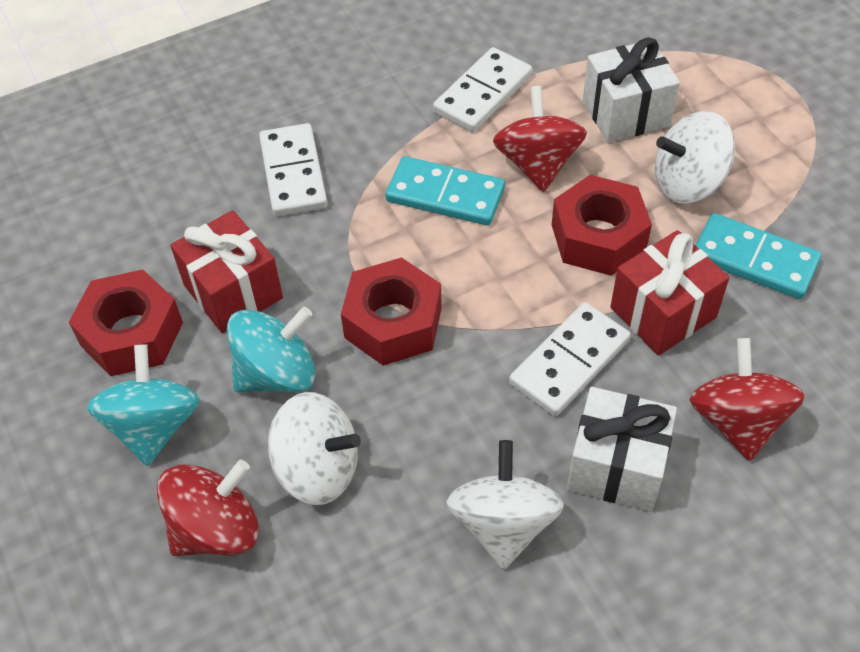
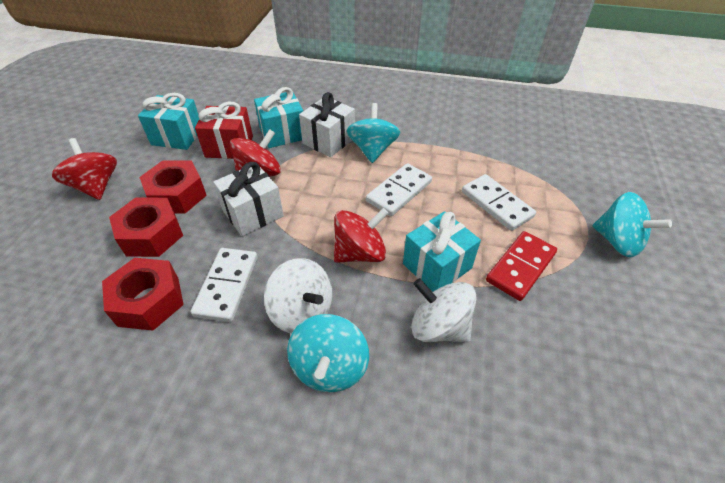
red domino: 0 -> 1
red gift: 2 -> 1
turquoise domino: 2 -> 0
turquoise gift: 0 -> 3
turquoise spinning top: 2 -> 3
white spinning top: 3 -> 2

